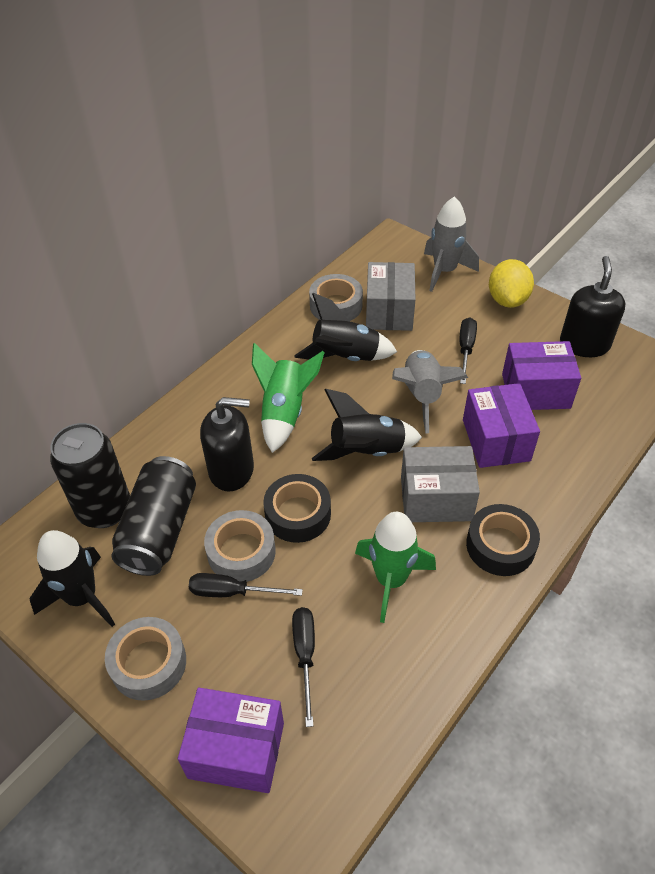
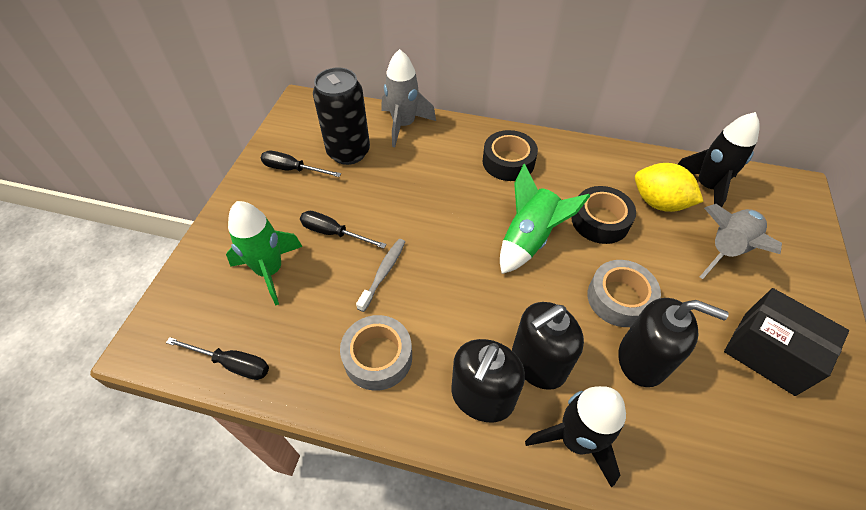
black box: 0 -> 1
black can: 2 -> 1
black rocket: 3 -> 2
black soap dispenser: 2 -> 3
grey box: 2 -> 0
grey tape: 3 -> 2
grey toothbrush: 0 -> 1
purple box: 3 -> 0

